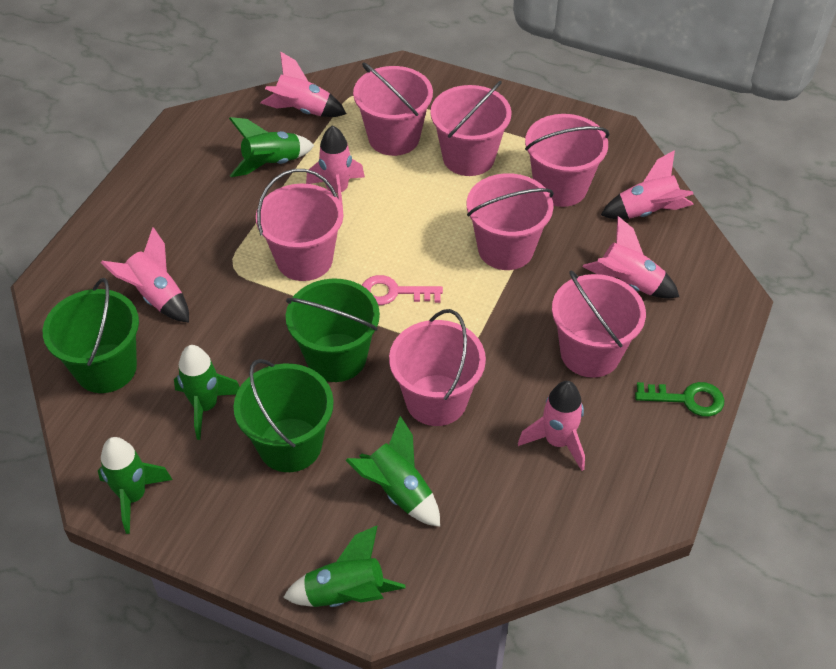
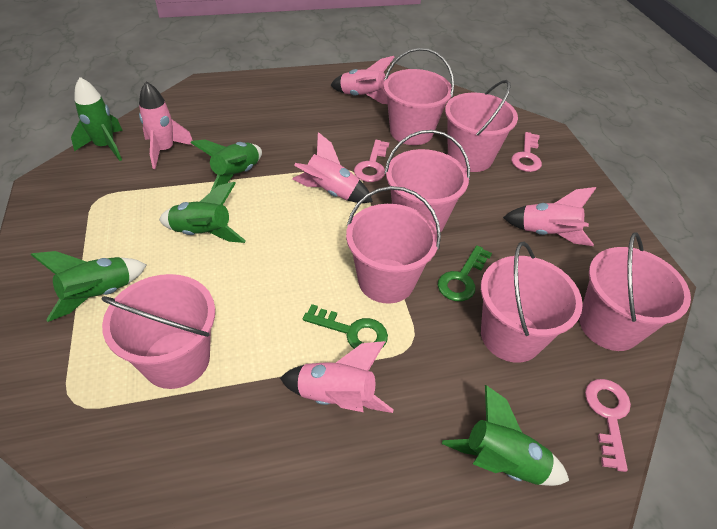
green bucket: 3 -> 0
green key: 1 -> 2
pink key: 1 -> 3
pink rocket: 6 -> 5

